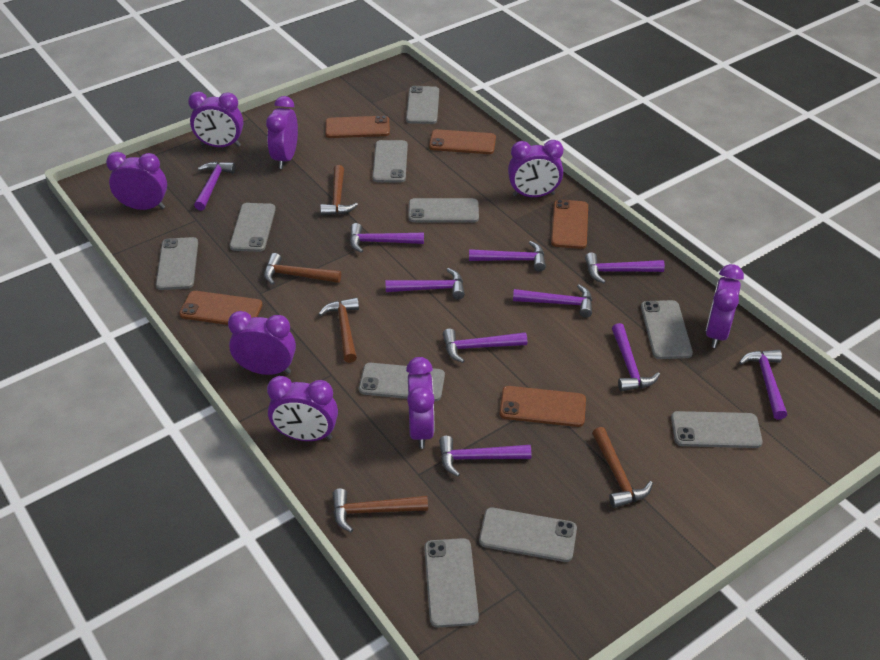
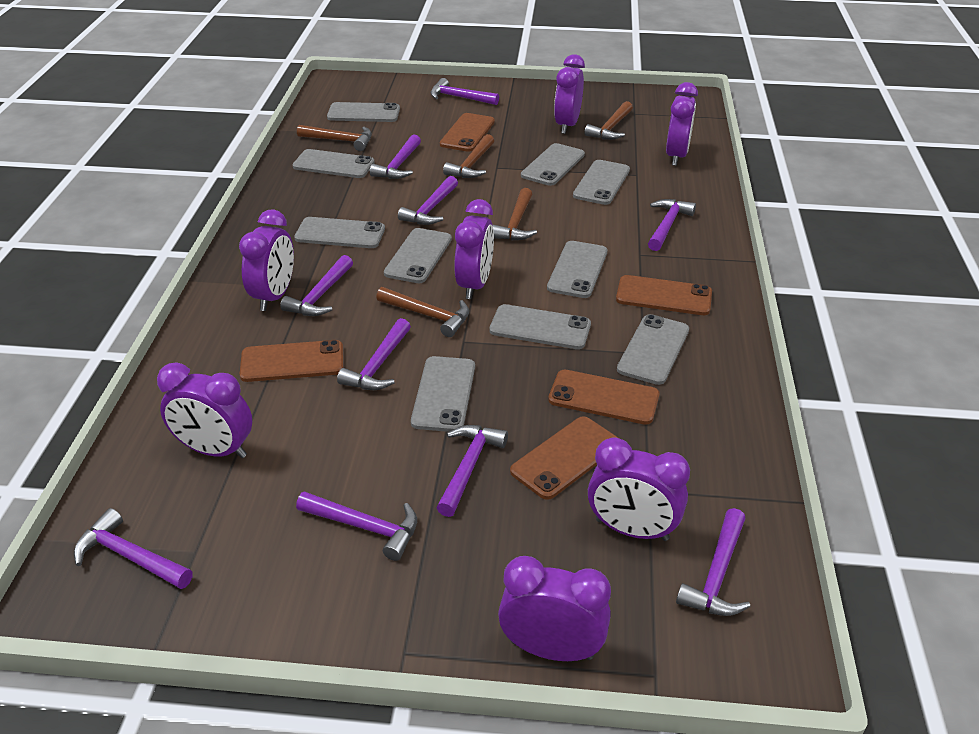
purple clock: 8 -> 7

